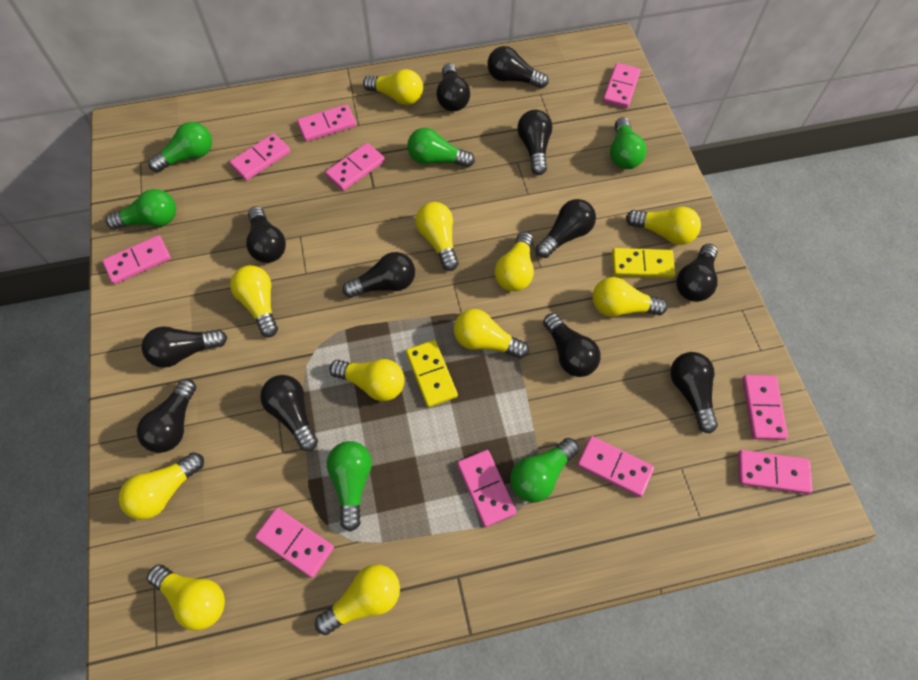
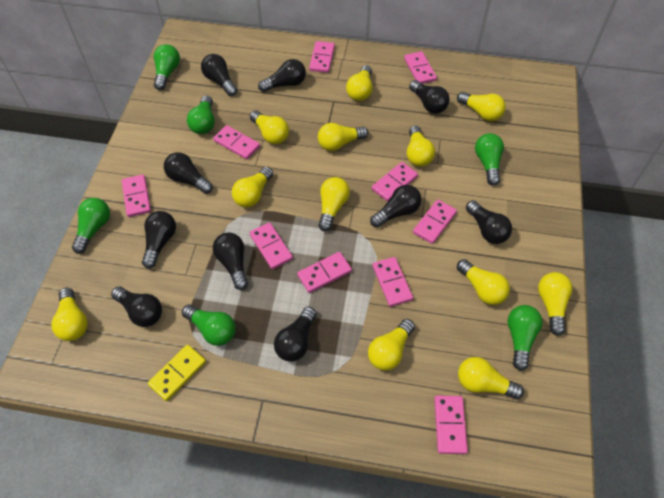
black light bulb: 12 -> 10
yellow domino: 2 -> 1
yellow light bulb: 11 -> 12

